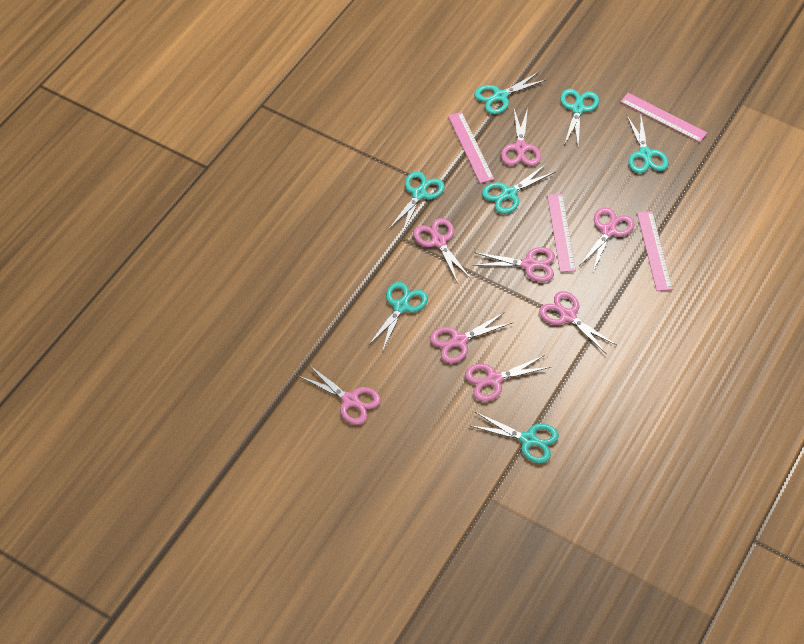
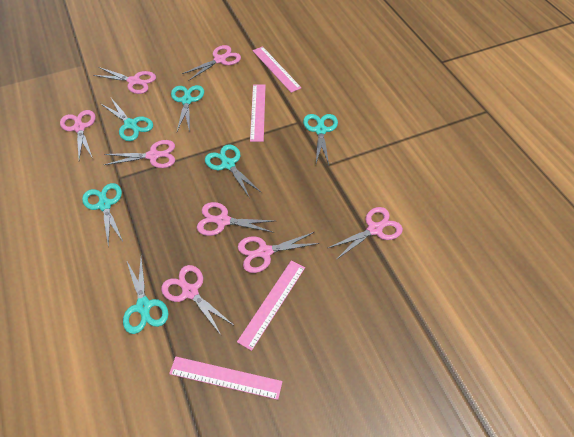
turquoise scissors: 7 -> 6

